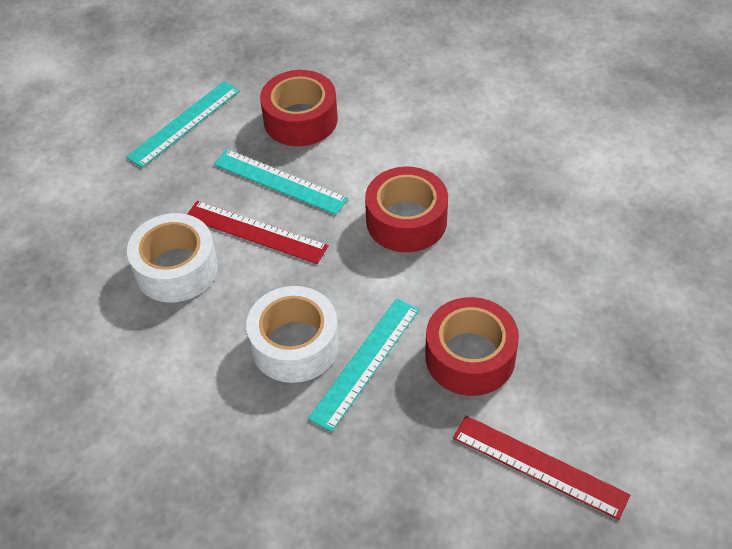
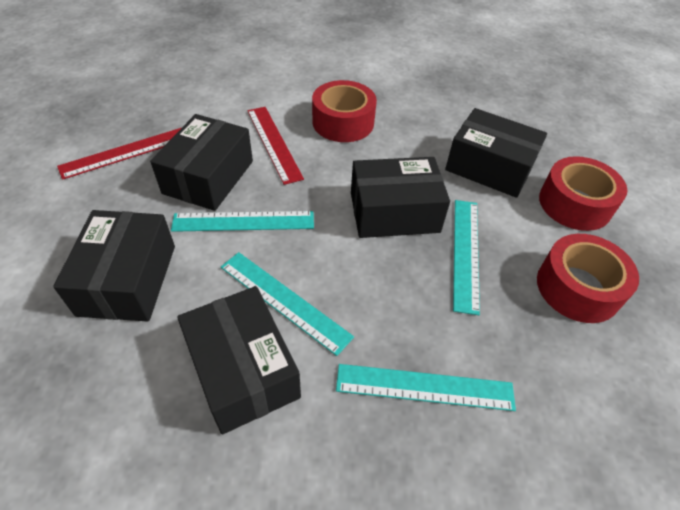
black box: 0 -> 5
turquoise ruler: 3 -> 4
white tape: 2 -> 0

